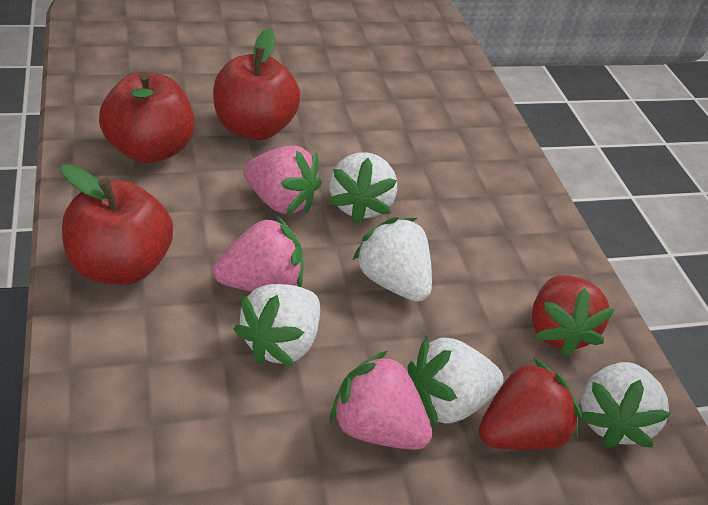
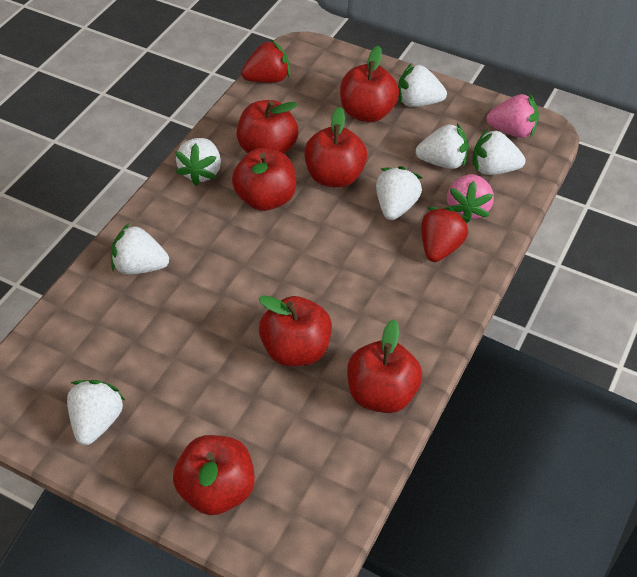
pink strawberry: 3 -> 2
red apple: 3 -> 7
white strawberry: 5 -> 7

